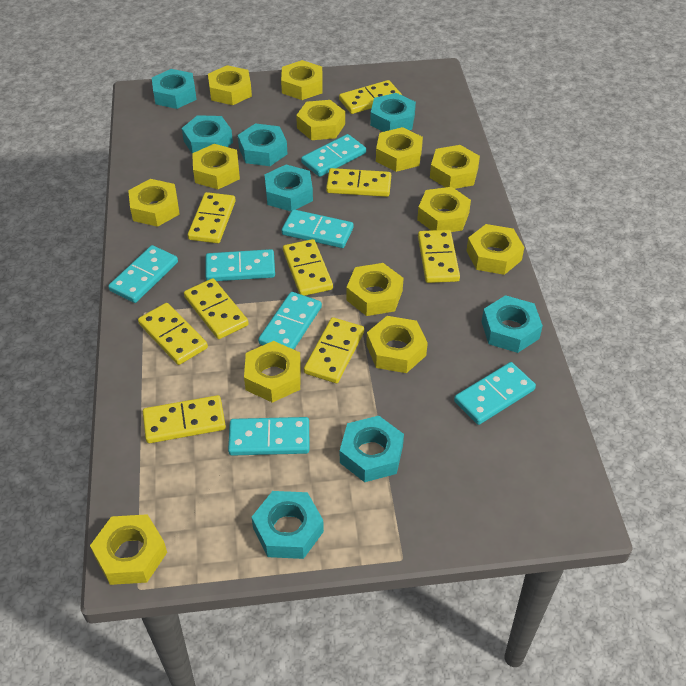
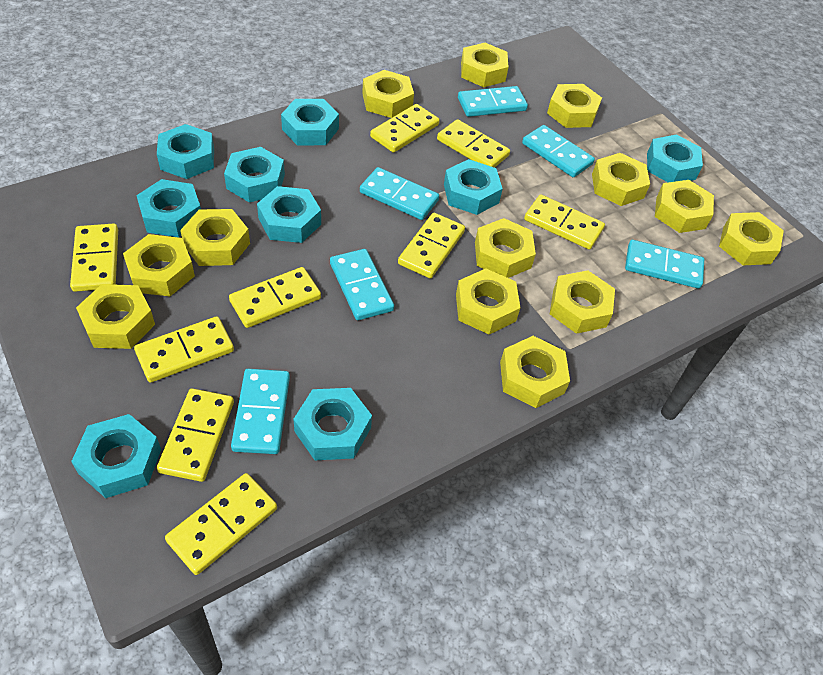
turquoise domino: 7 -> 6
turquoise nut: 8 -> 9

